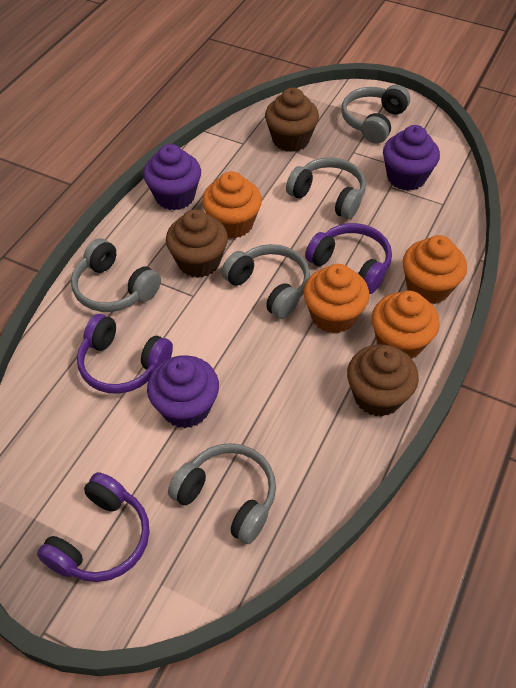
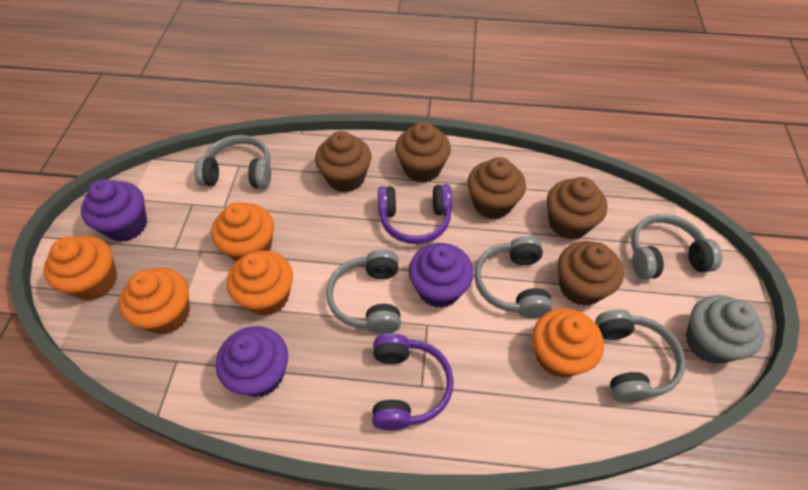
brown cupcake: 3 -> 5
grey cupcake: 0 -> 1
orange cupcake: 4 -> 5
purple headphones: 3 -> 2

